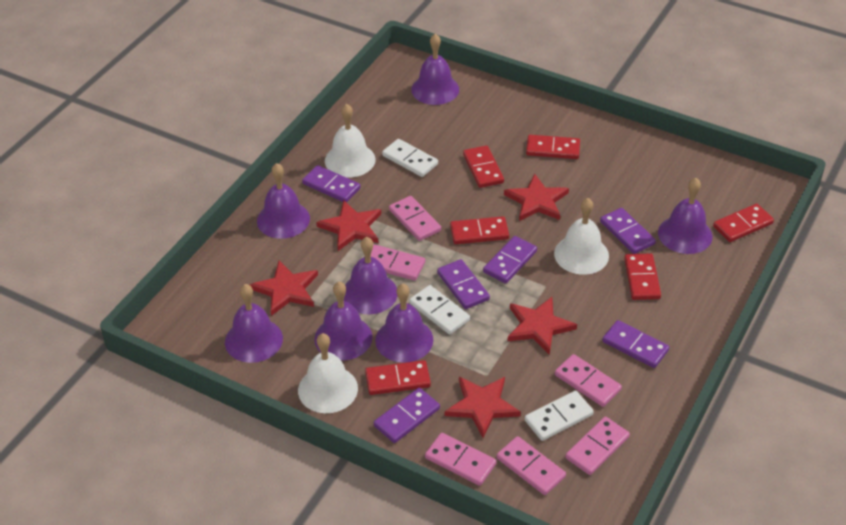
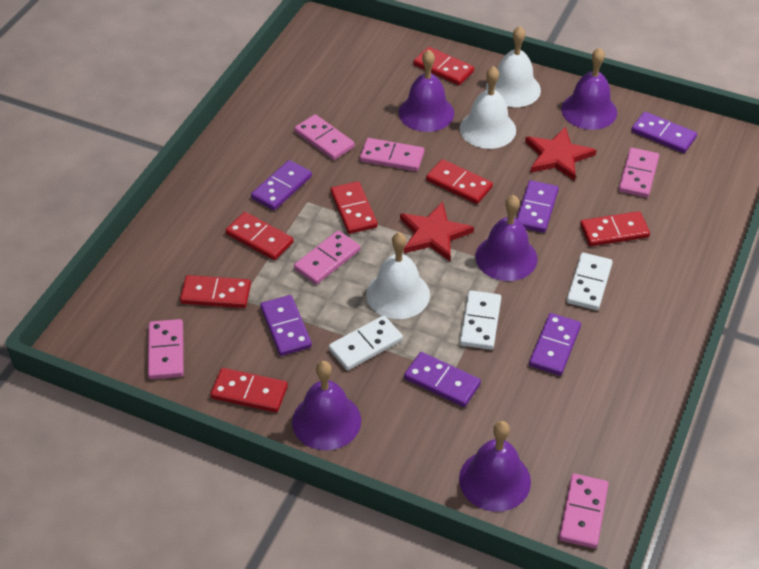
purple bell: 7 -> 5
red domino: 6 -> 7
red star: 5 -> 2

